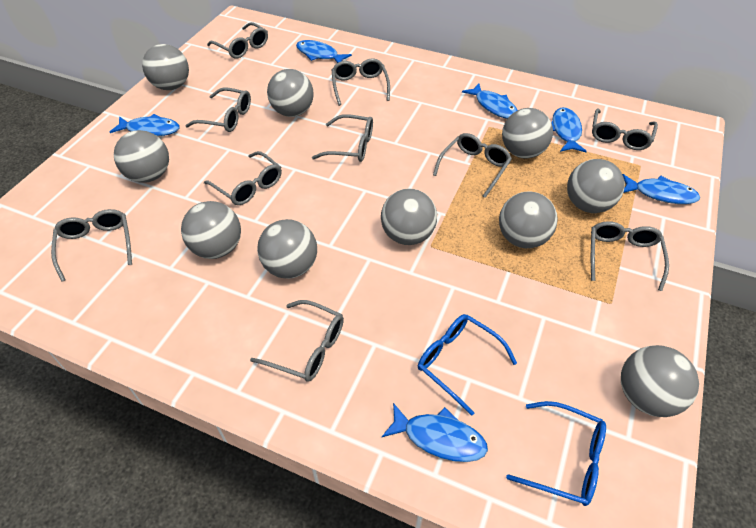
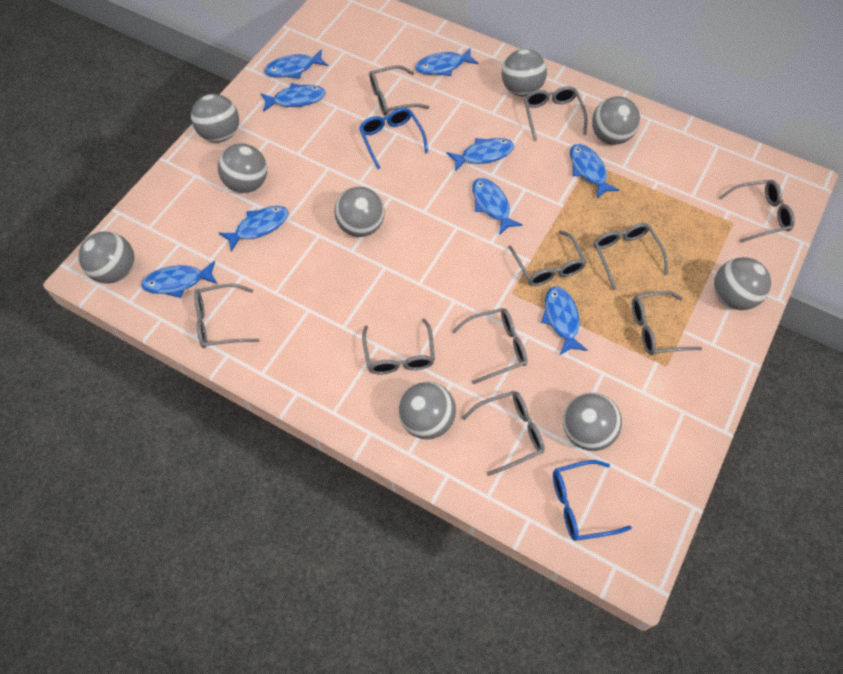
blue fish: 6 -> 9
grey ball: 10 -> 9

